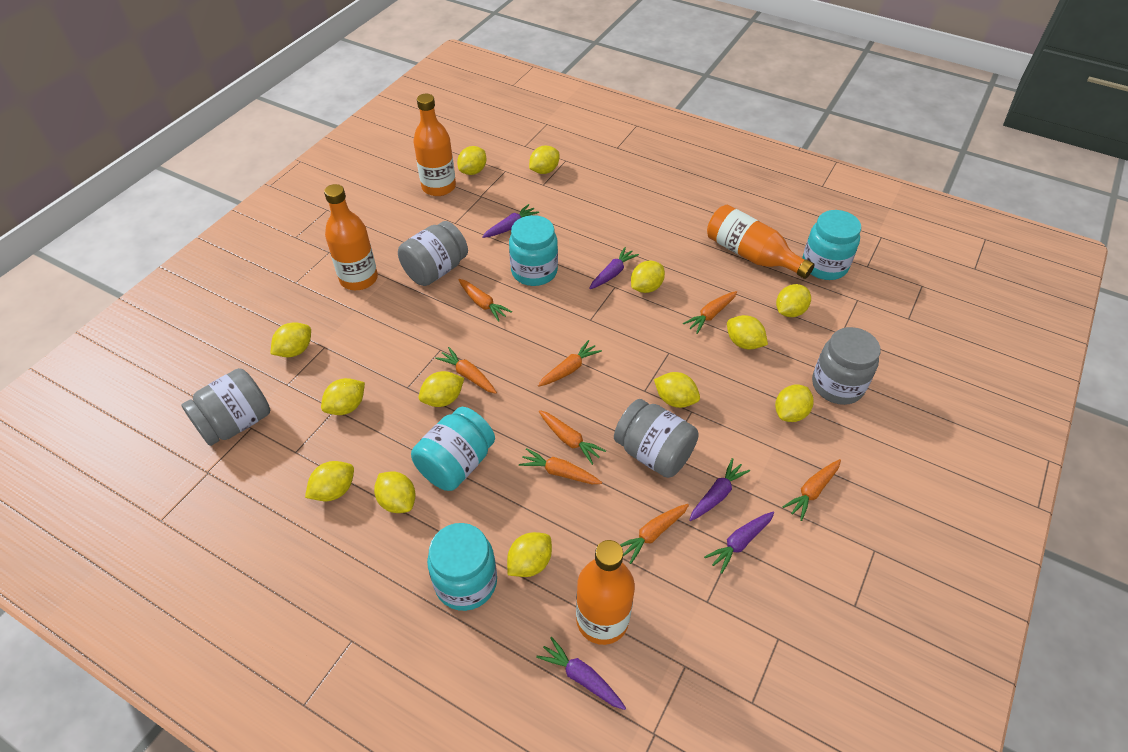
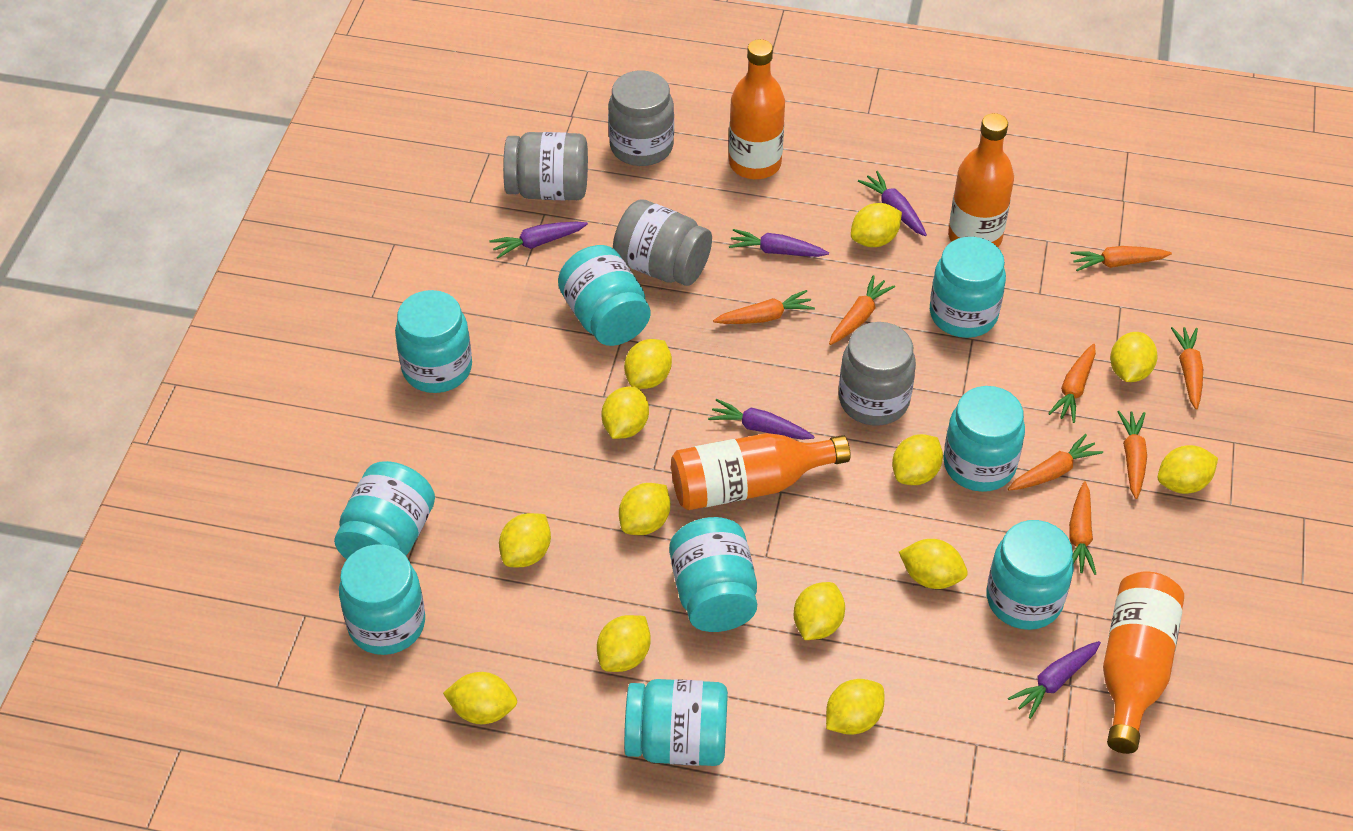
turquoise jar: 4 -> 9

